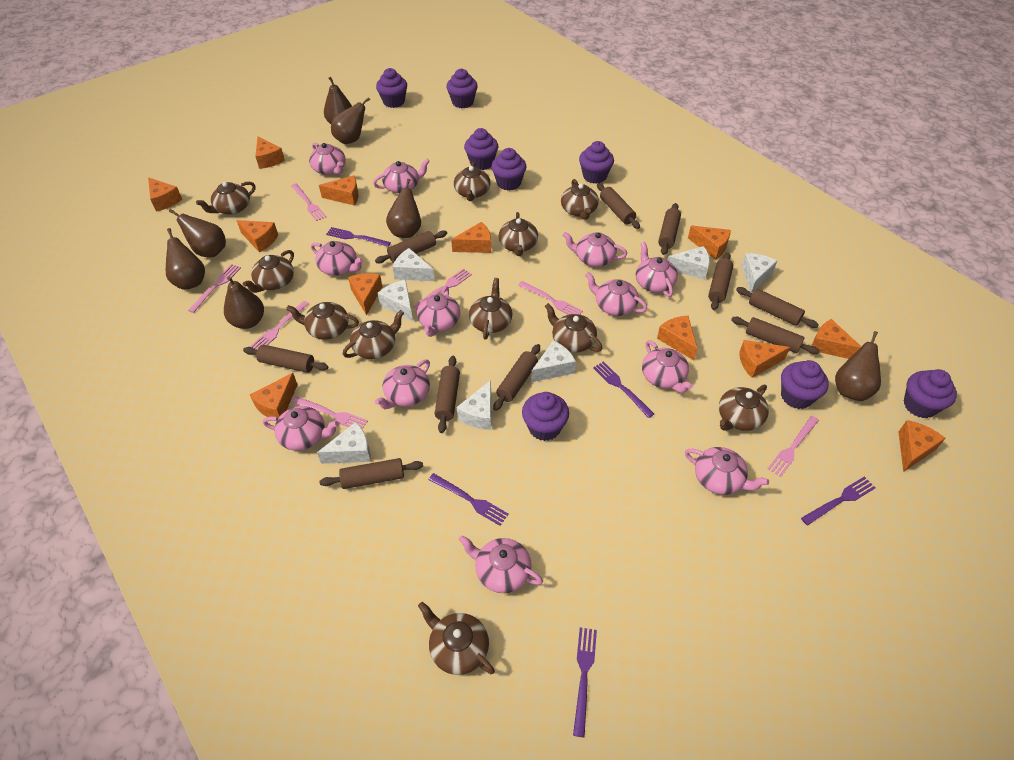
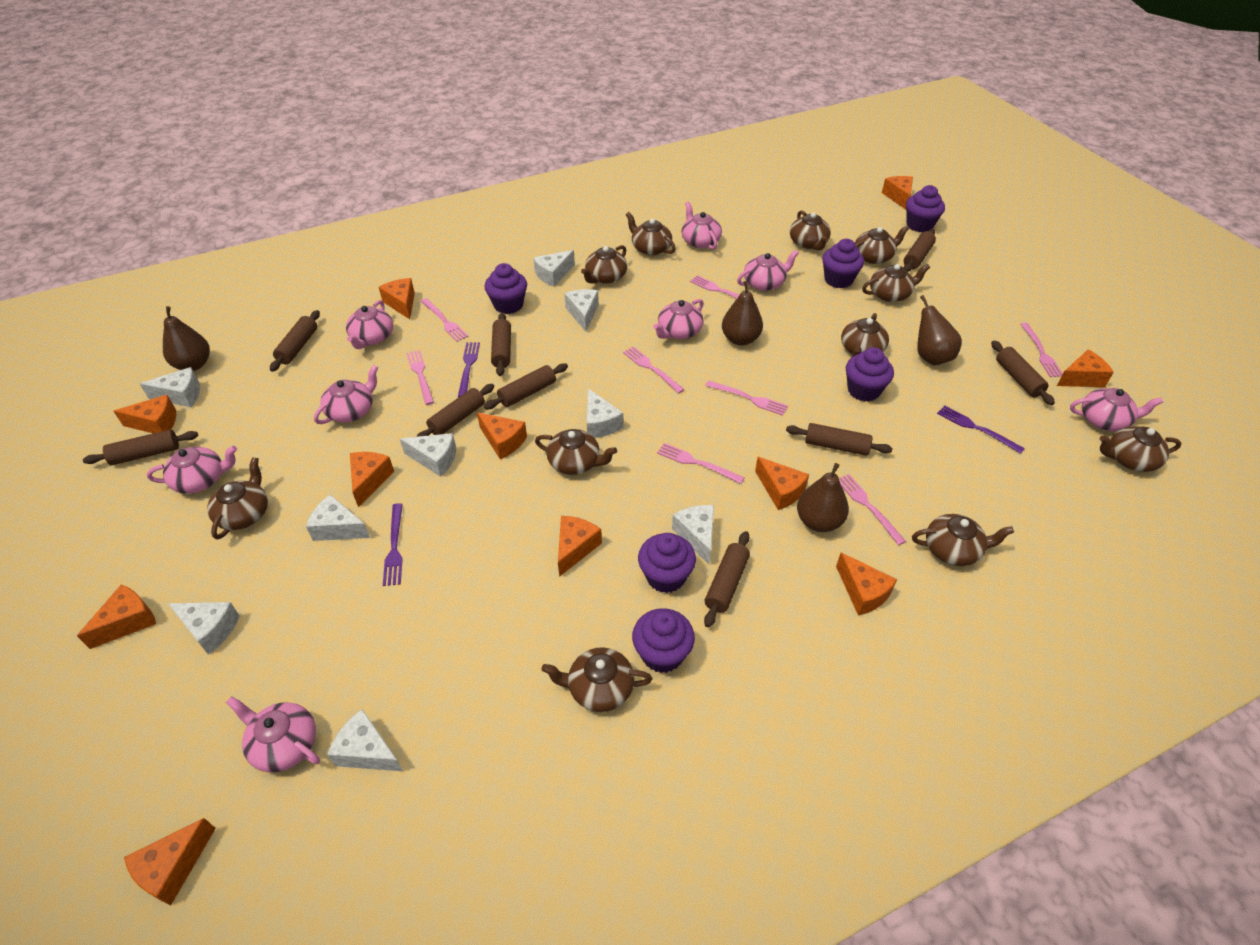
brown pear: 7 -> 4
brown rolling pin: 10 -> 9
orange cheese: 12 -> 11
pink fork: 7 -> 8
pink teapot: 12 -> 8
purple cupcake: 8 -> 6
purple fork: 5 -> 3
white cheese: 7 -> 9

